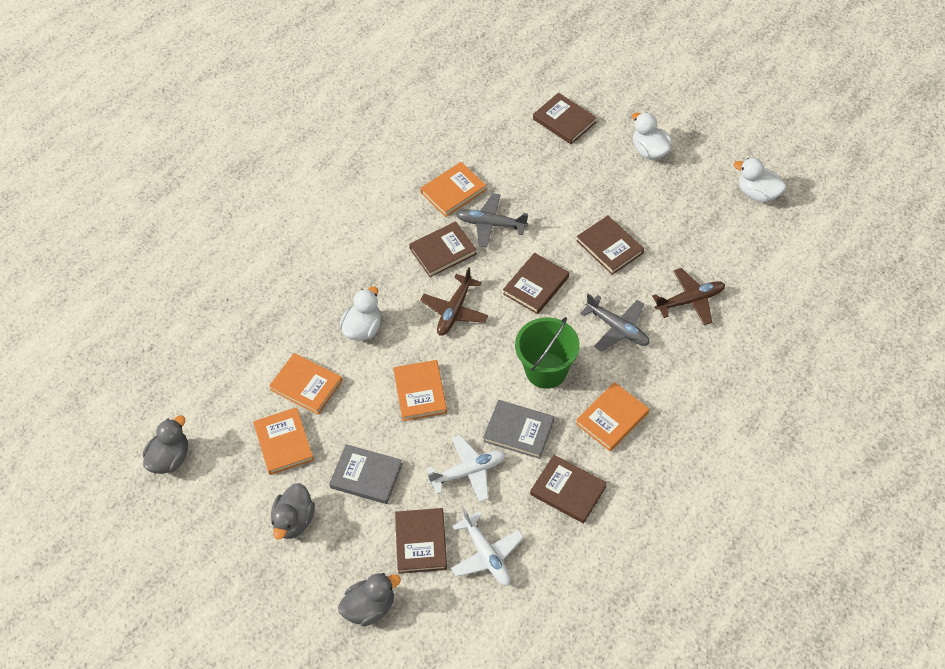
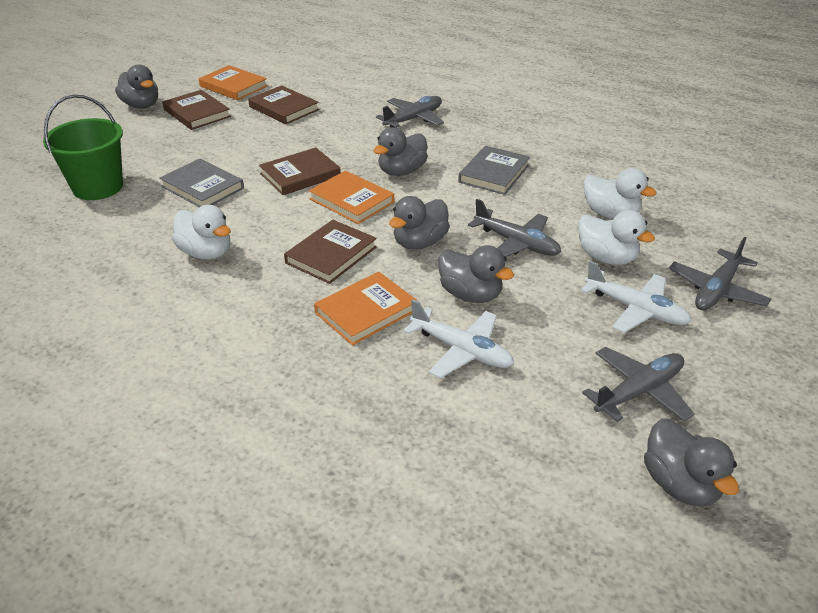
brown book: 6 -> 4
brown plane: 2 -> 0
grey duck: 3 -> 5
grey plane: 2 -> 4
orange book: 5 -> 3

